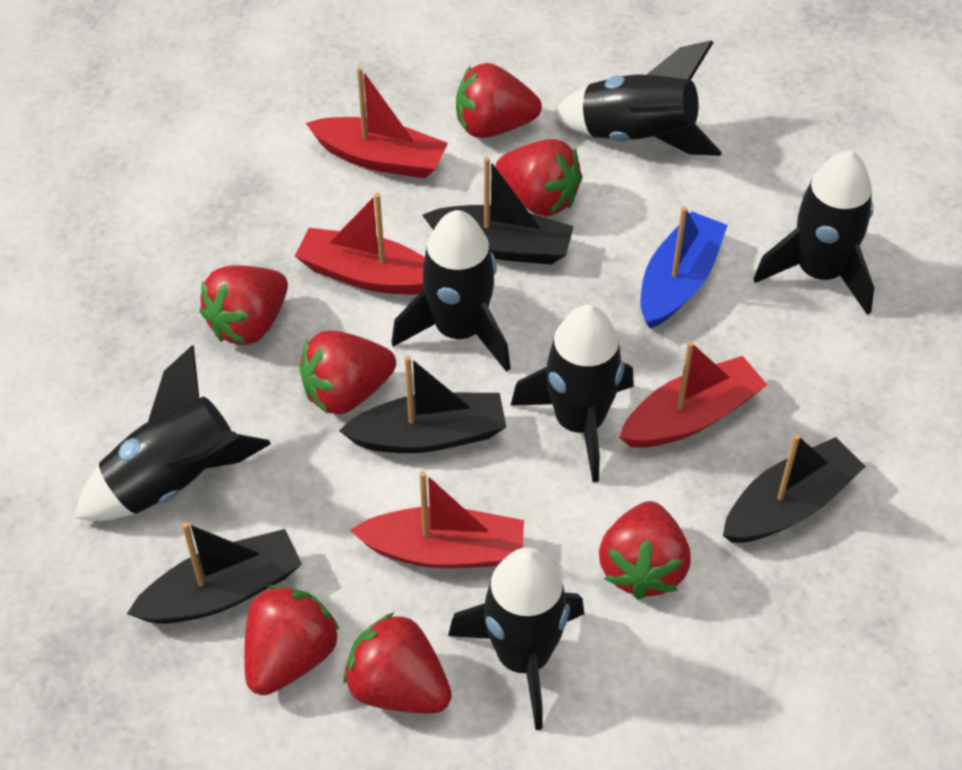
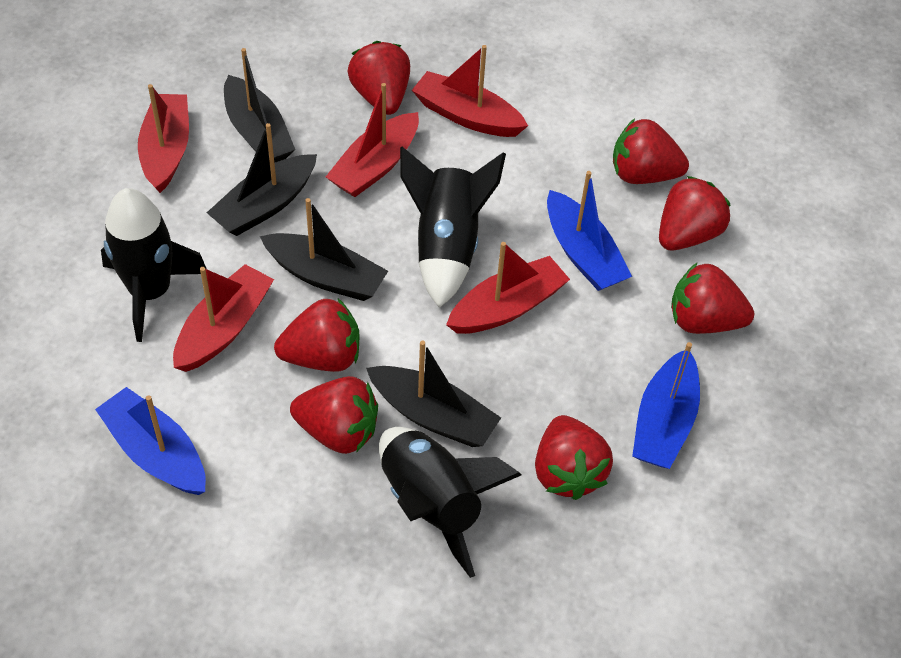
black rocket: 6 -> 3
blue boat: 1 -> 3
red boat: 4 -> 5

